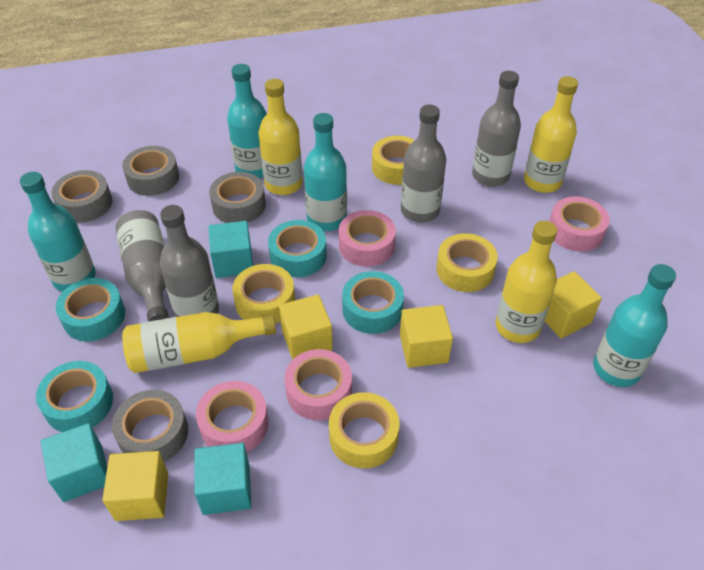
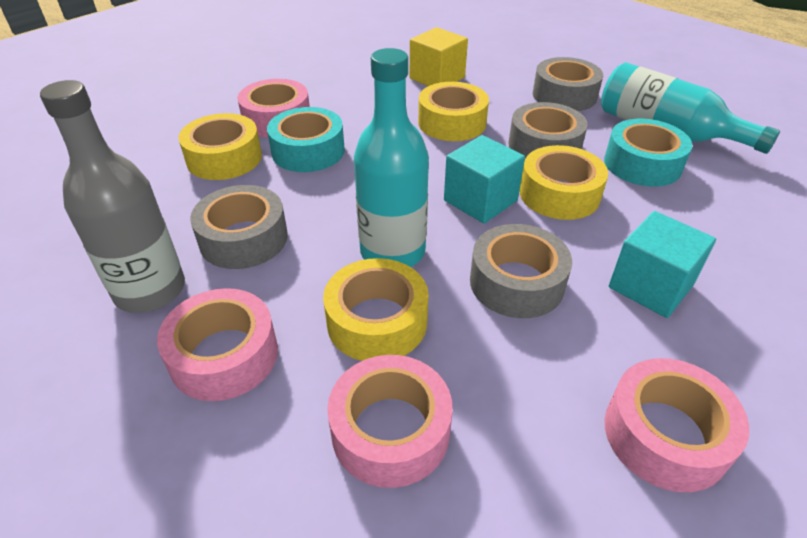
grey bottle: 4 -> 1
turquoise bottle: 4 -> 2
turquoise cube: 3 -> 2
turquoise tape: 4 -> 2
yellow bottle: 4 -> 0
yellow cube: 4 -> 1

